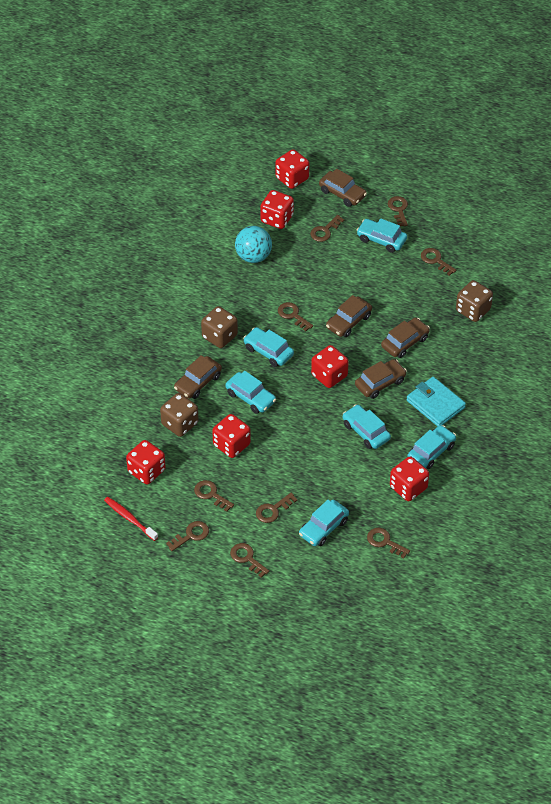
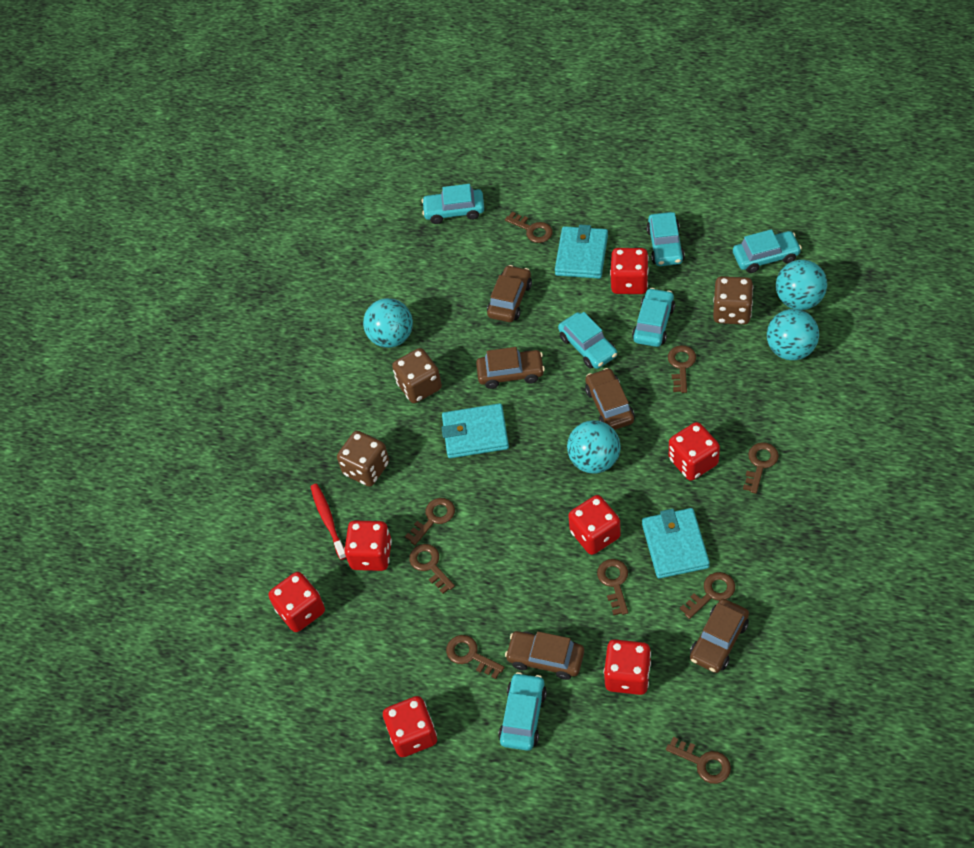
red dice: 6 -> 7
turquoise ball: 1 -> 4
turquoise wallet: 1 -> 3

